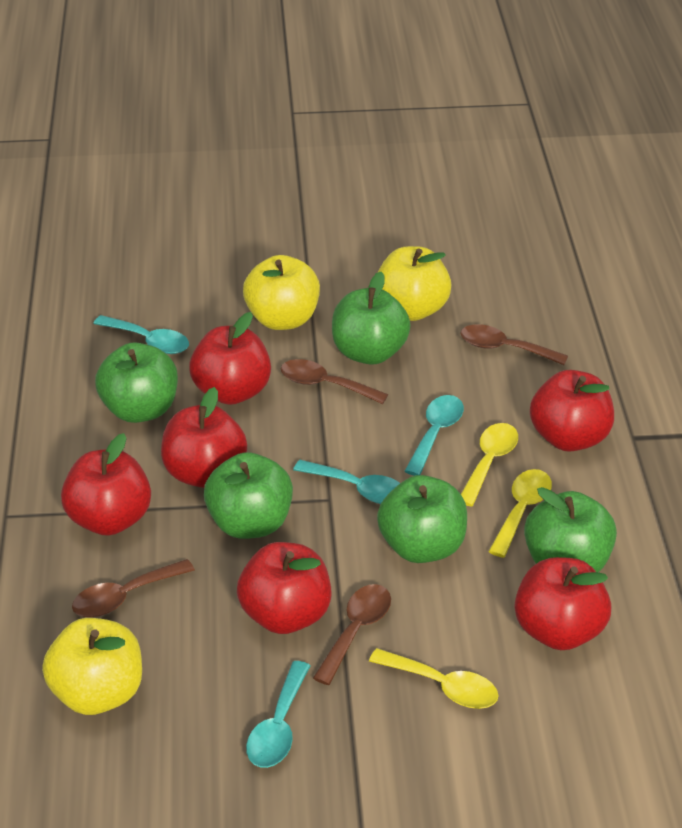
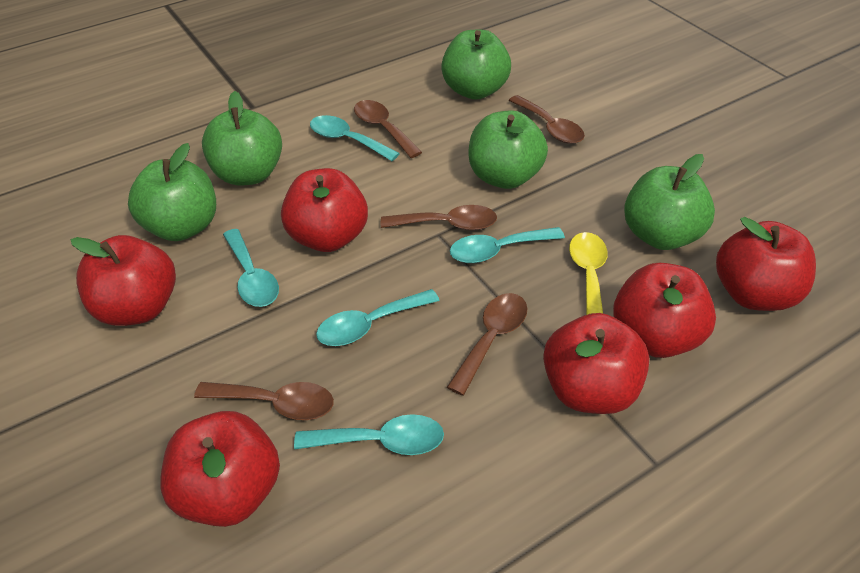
brown spoon: 4 -> 5
turquoise spoon: 4 -> 5
yellow apple: 3 -> 0
yellow spoon: 3 -> 1

